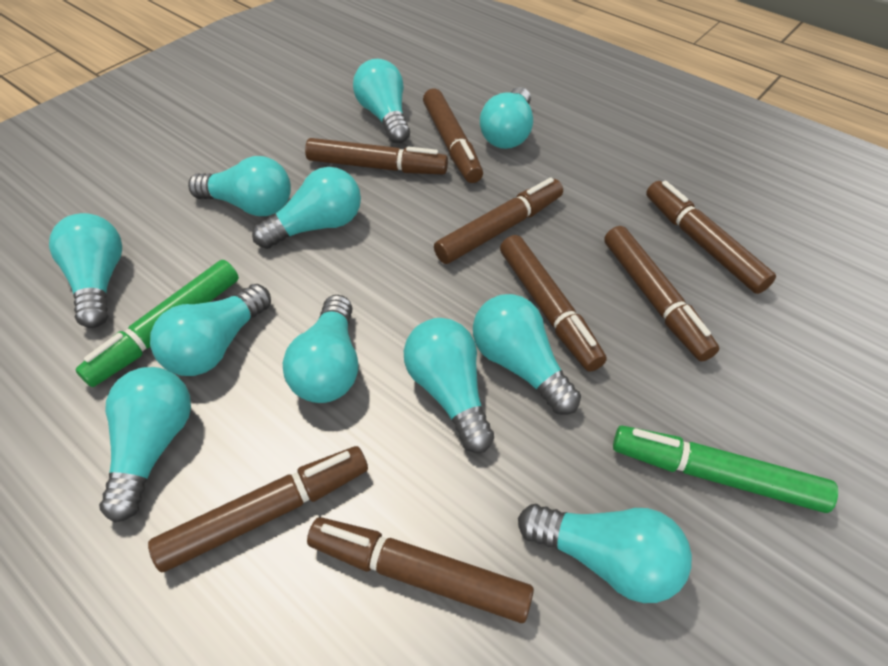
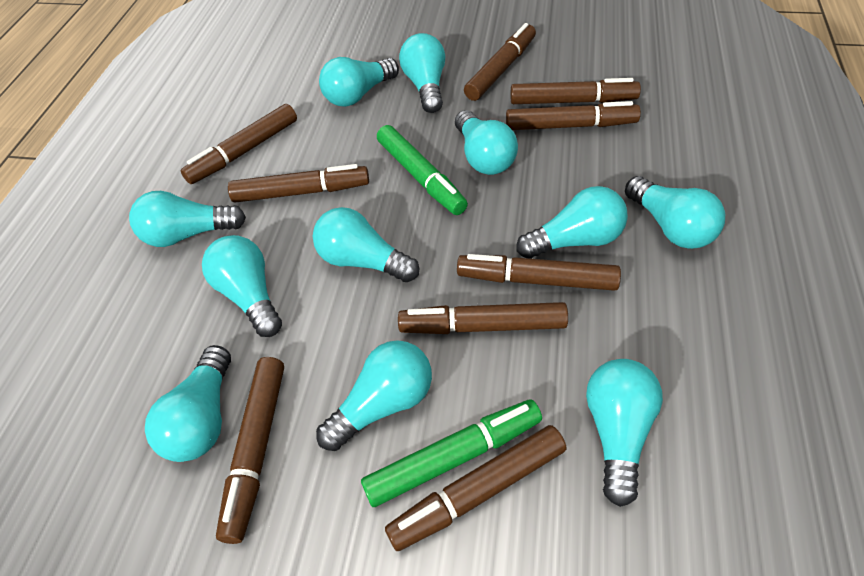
brown marker: 8 -> 9

